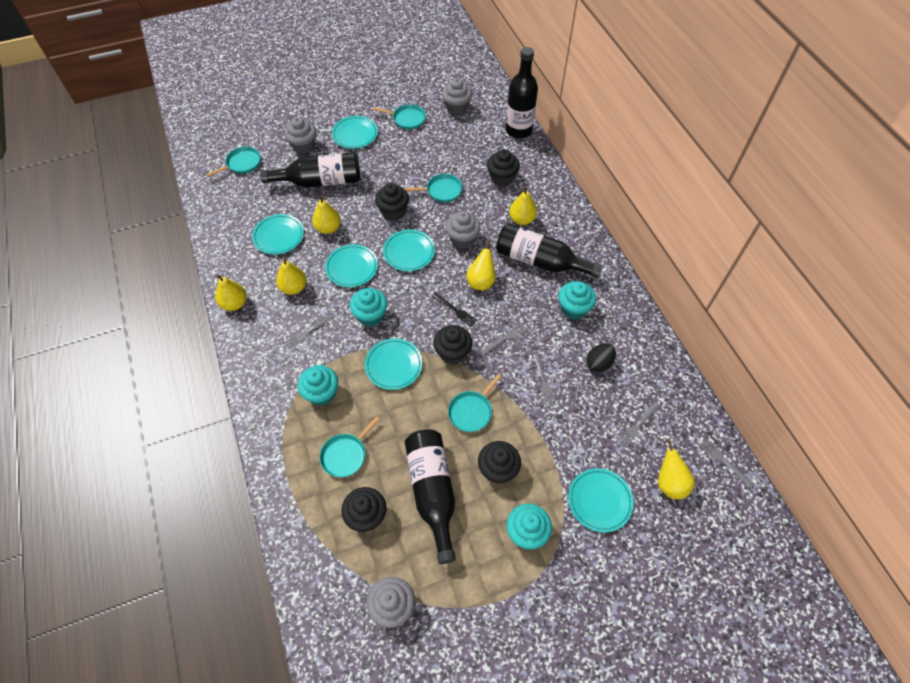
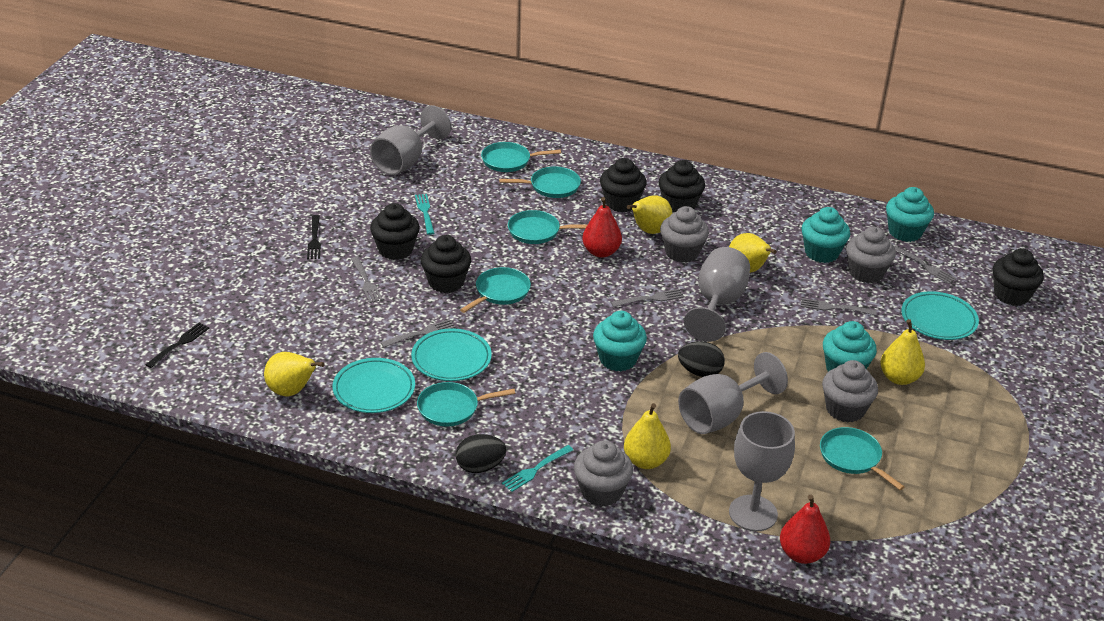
black bottle: 4 -> 0
black egg: 1 -> 2
black fork: 1 -> 2
grey goblet: 0 -> 4
red pear: 0 -> 2
turquoise fork: 0 -> 2
turquoise pan: 5 -> 6
turquoise plate: 6 -> 3
yellow pear: 6 -> 5

